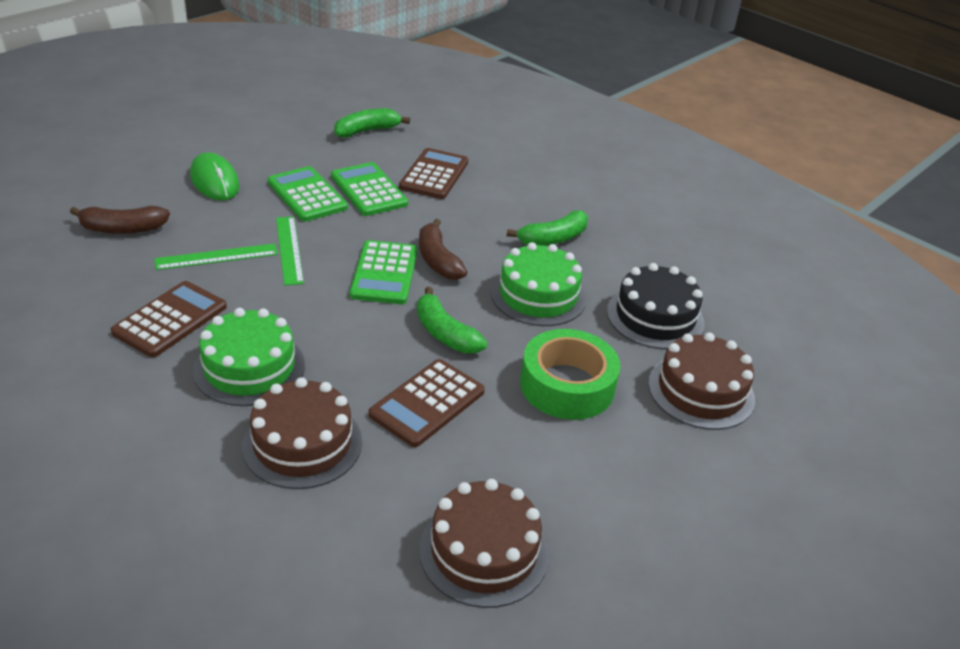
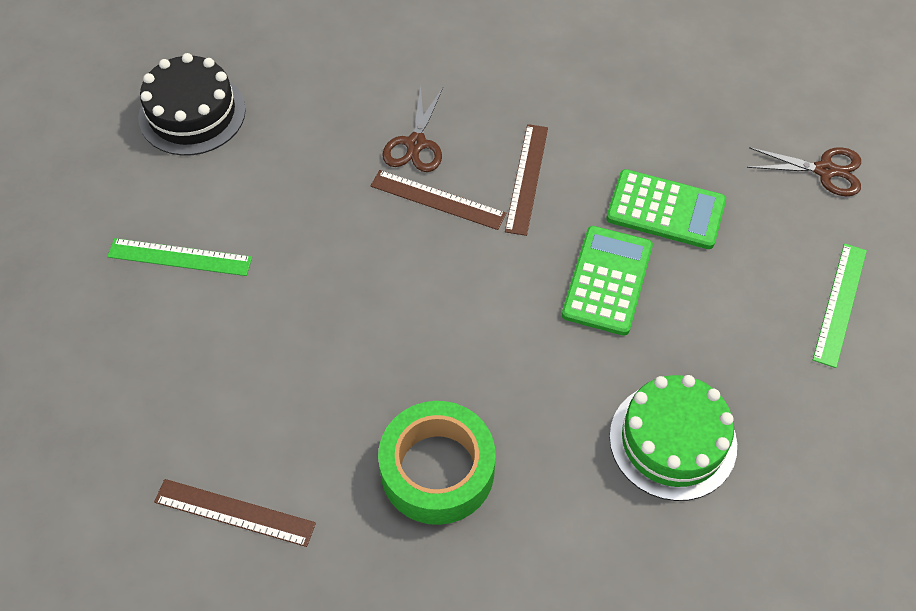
brown banana: 2 -> 0
brown cake: 3 -> 0
brown calculator: 3 -> 0
brown ruler: 0 -> 3
brown scissors: 0 -> 2
green banana: 3 -> 0
green cake: 2 -> 1
green calculator: 3 -> 2
green mouse: 1 -> 0

